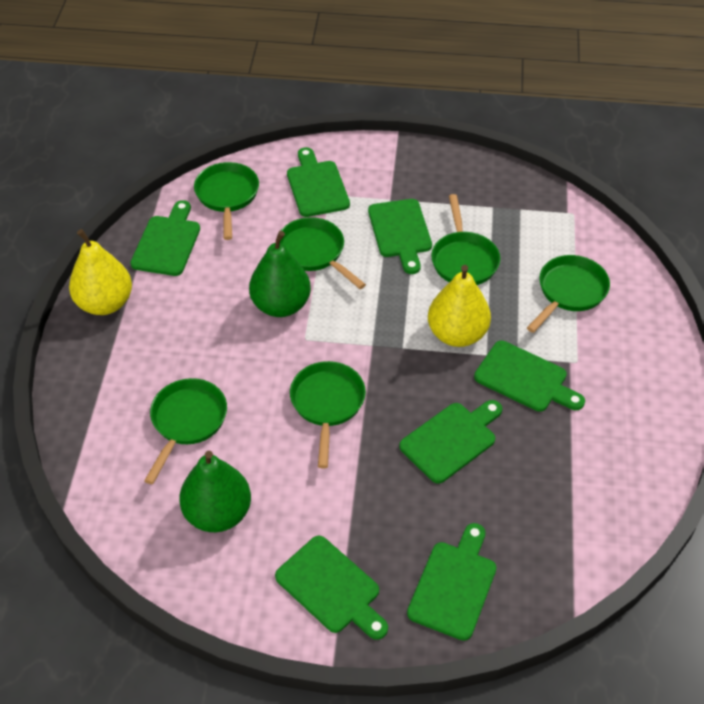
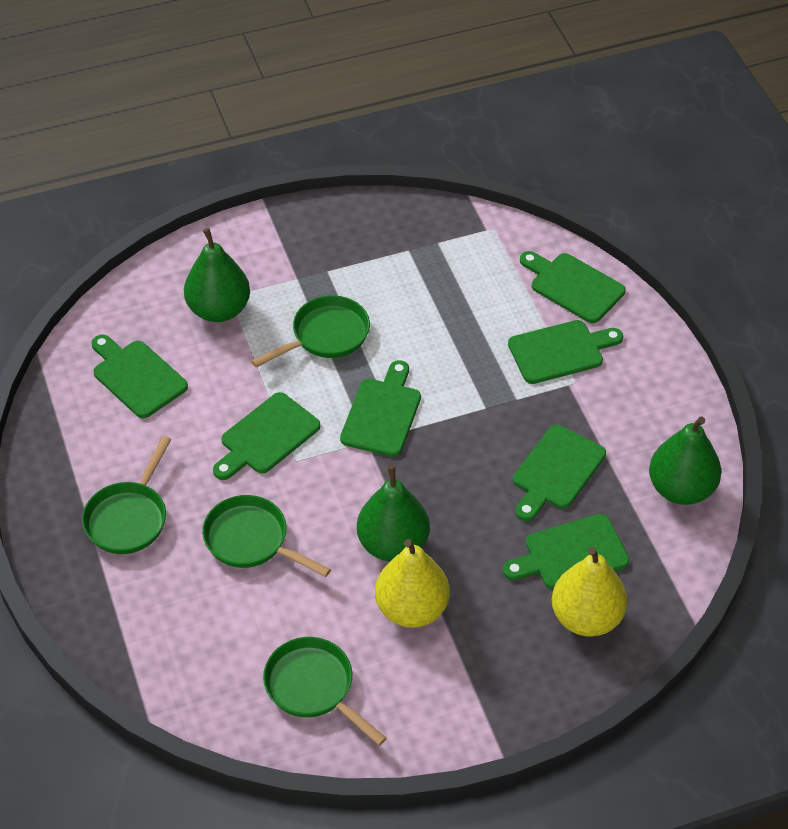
green pan: 6 -> 4
green pear: 2 -> 3

